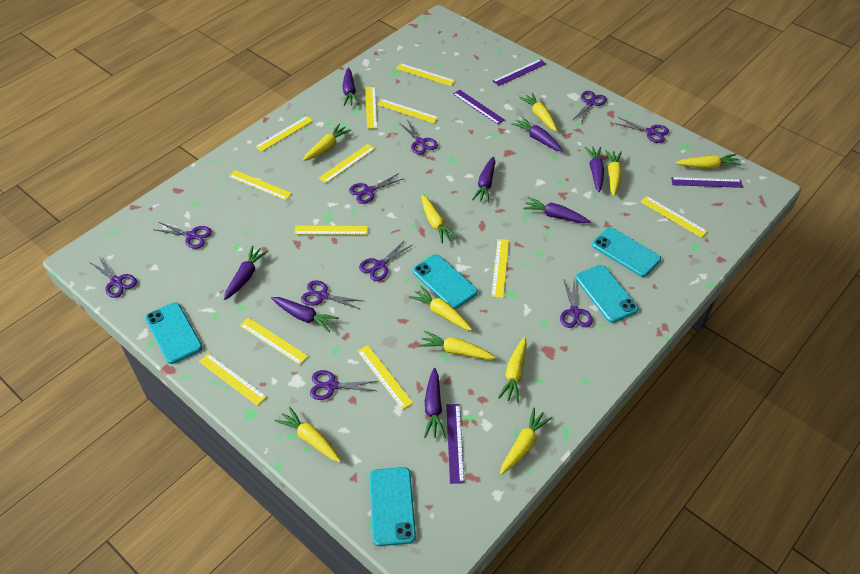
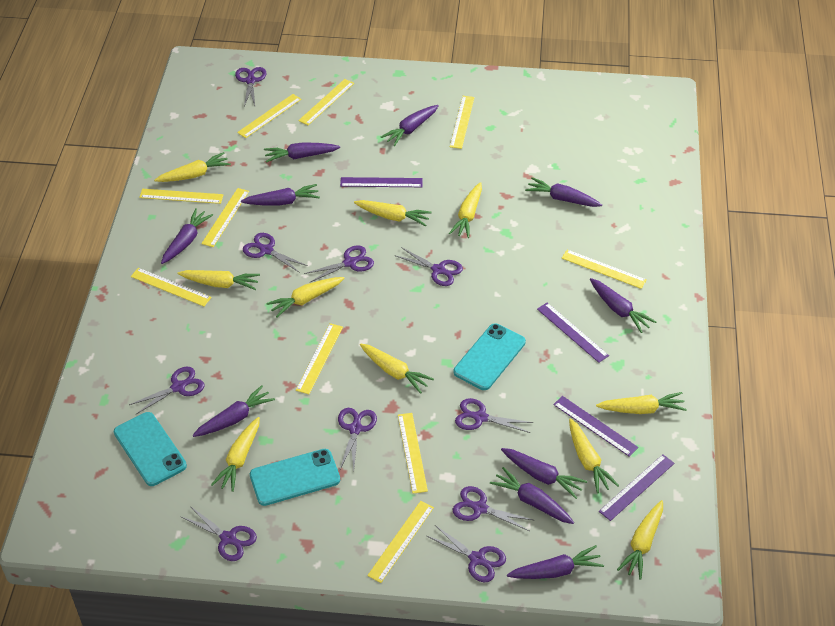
purple carrot: 8 -> 10
turquoise phone: 5 -> 3
yellow ruler: 12 -> 10

